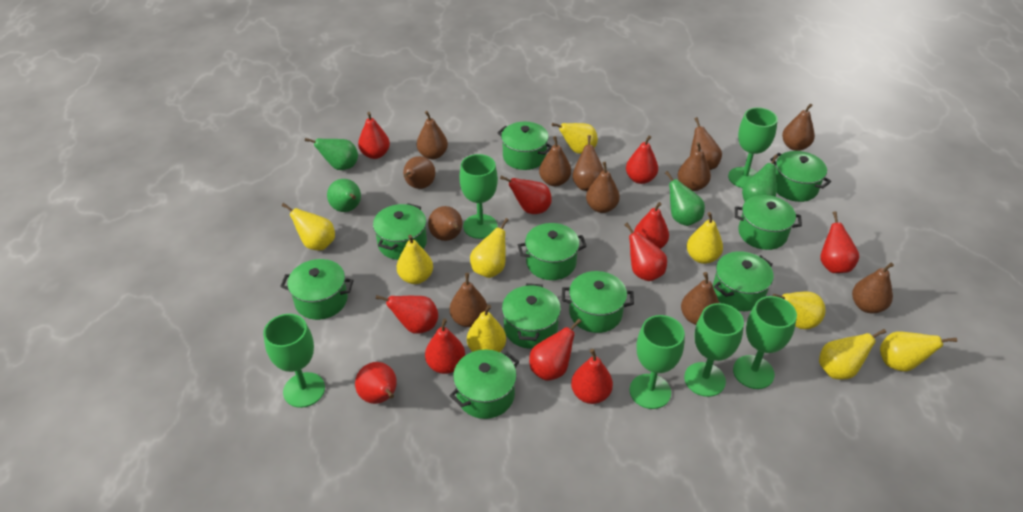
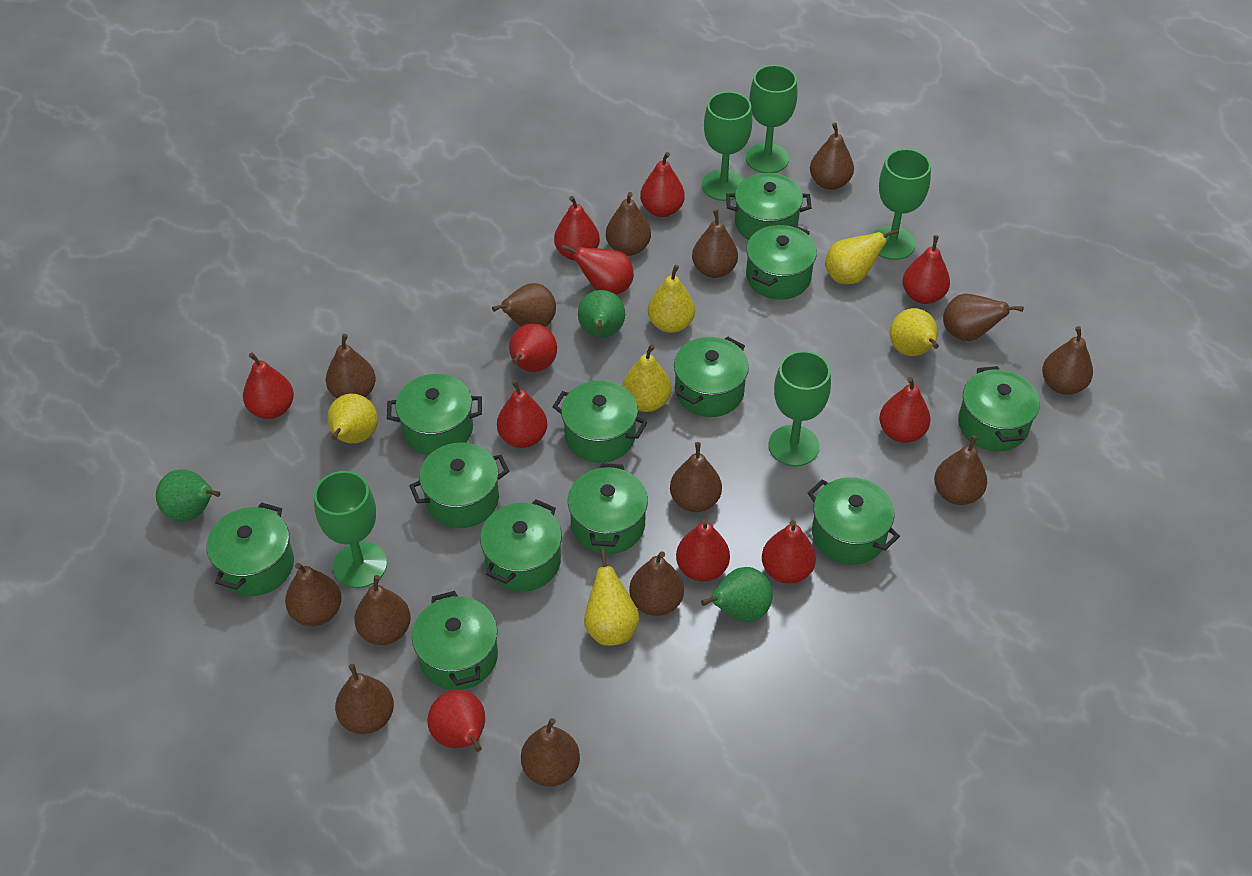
brown pear: 12 -> 14
green goblet: 6 -> 5
green pear: 4 -> 3
green pot: 10 -> 12
yellow pear: 9 -> 6

